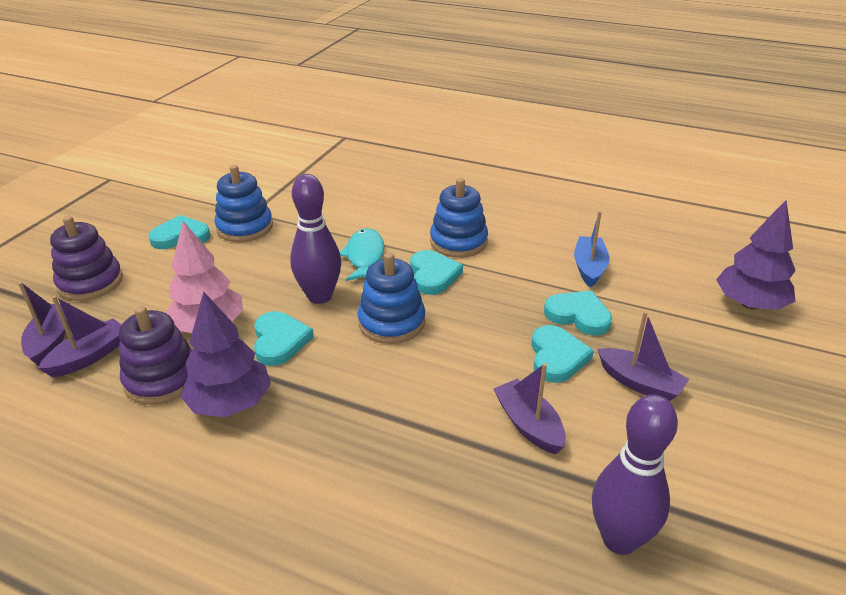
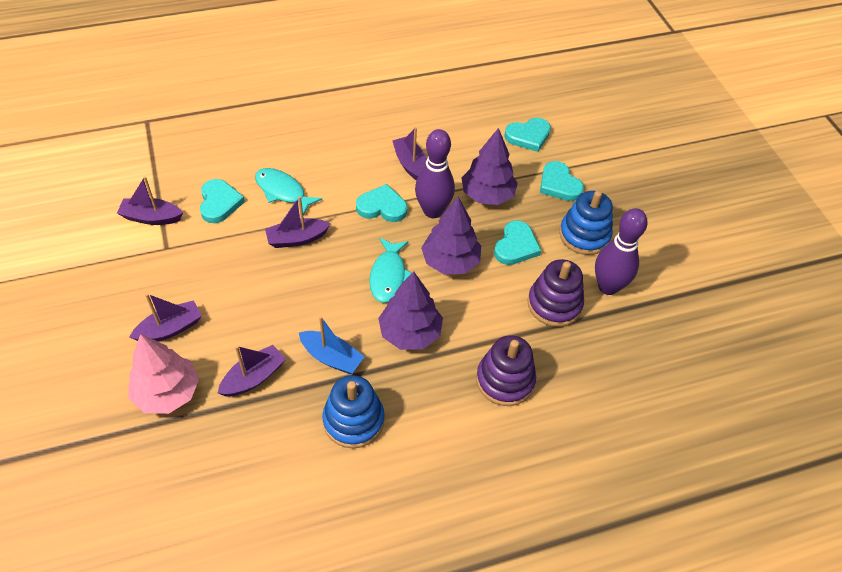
blue stacking toy: 3 -> 2
purple boat: 4 -> 5
purple tree: 2 -> 3
turquoise fish: 1 -> 2

